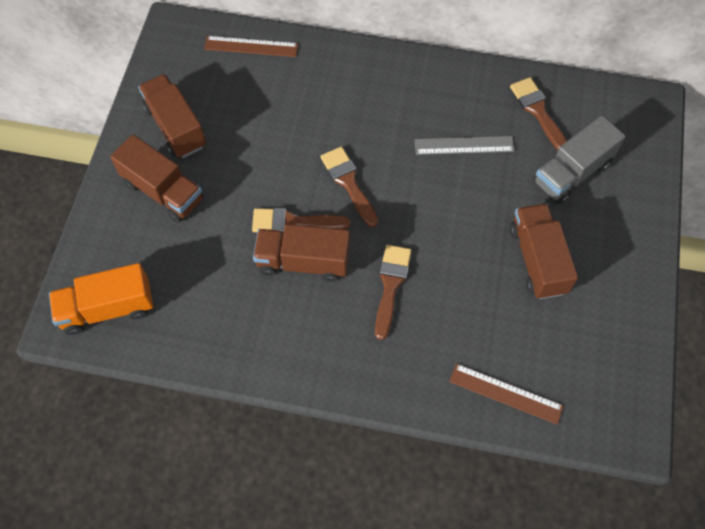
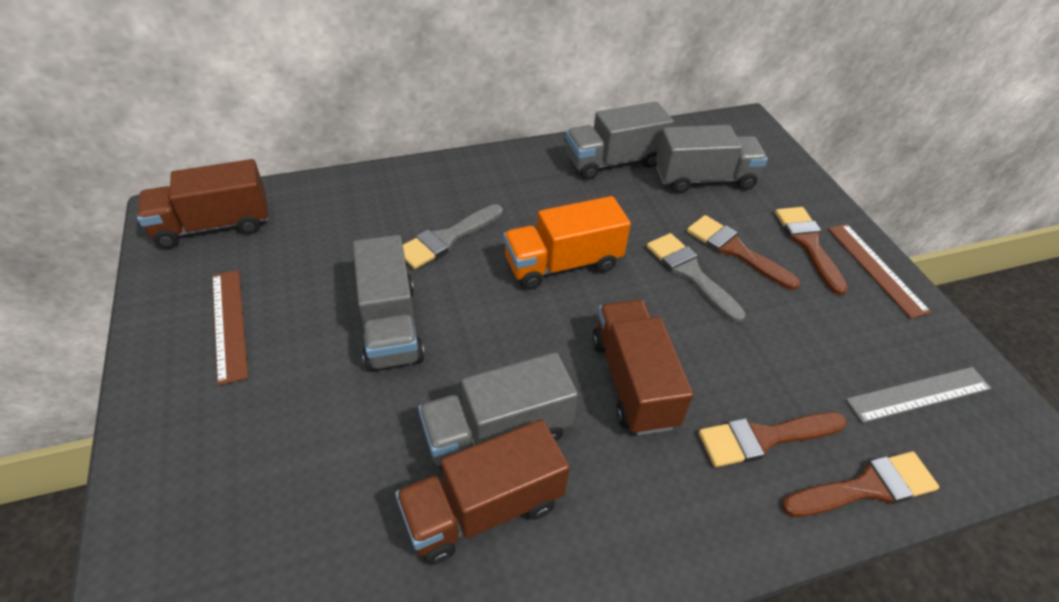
brown truck: 4 -> 3
grey brush: 0 -> 2
grey truck: 1 -> 4

